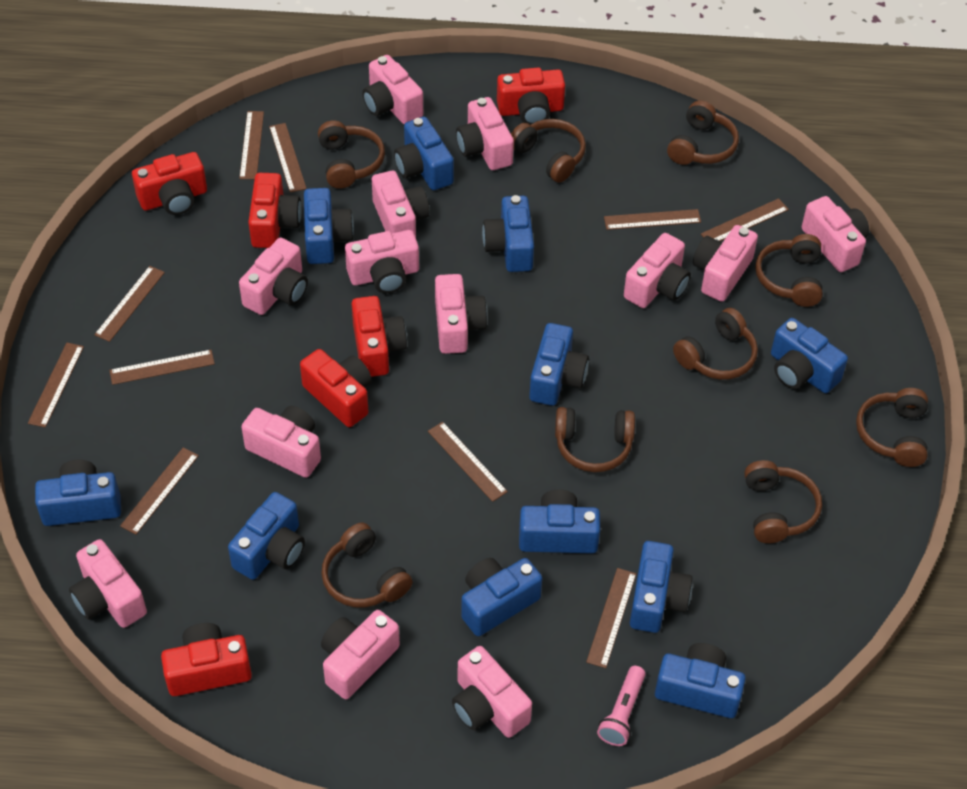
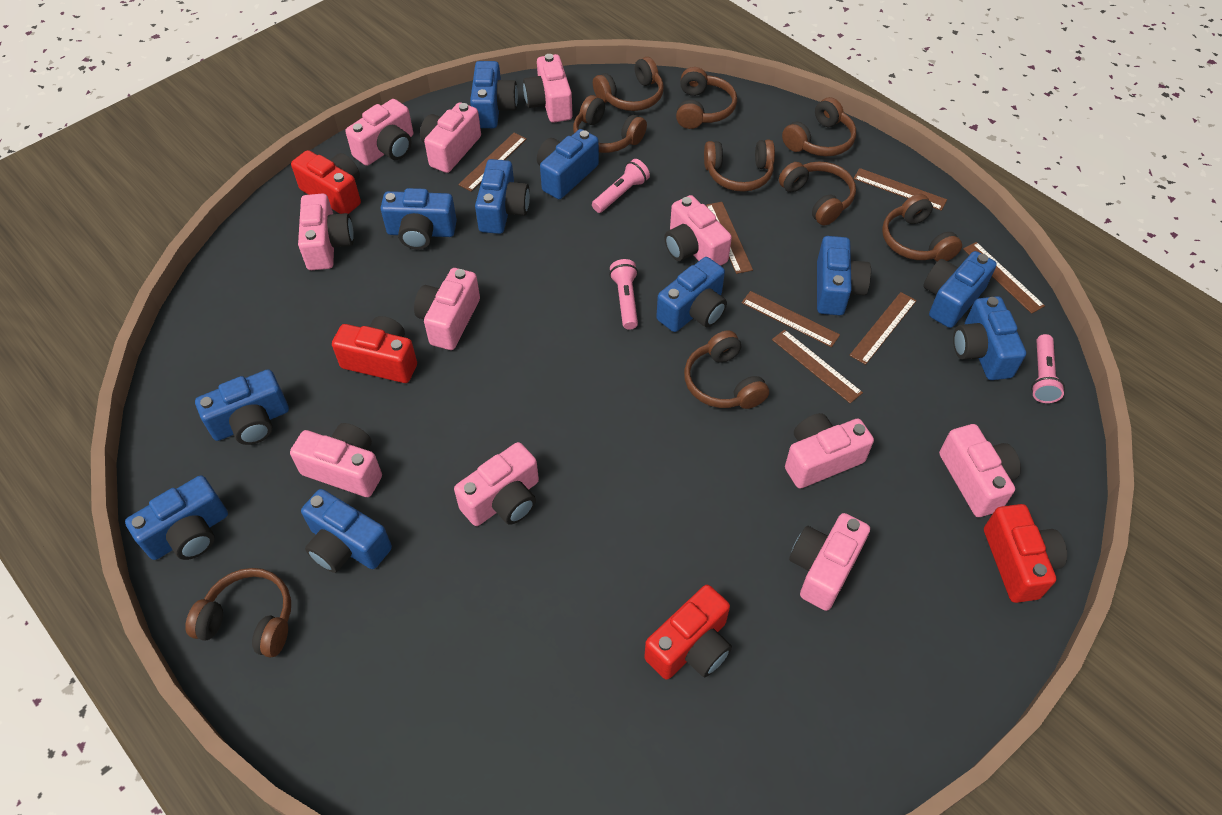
brown ruler: 10 -> 7
pink camera: 13 -> 11
pink flashlight: 1 -> 3
red camera: 6 -> 4

